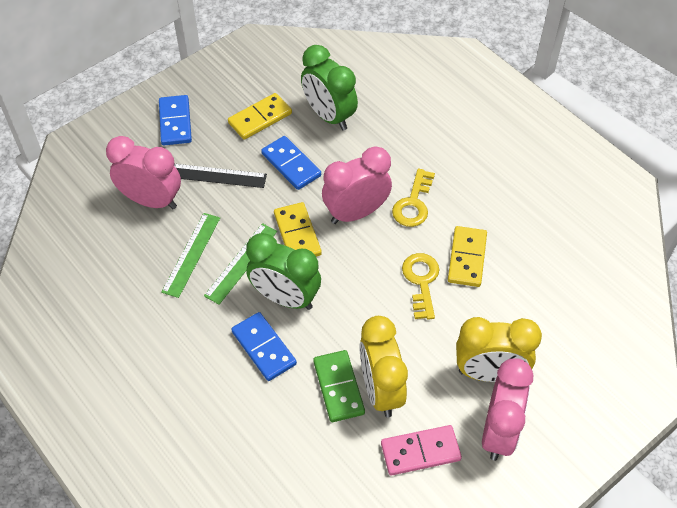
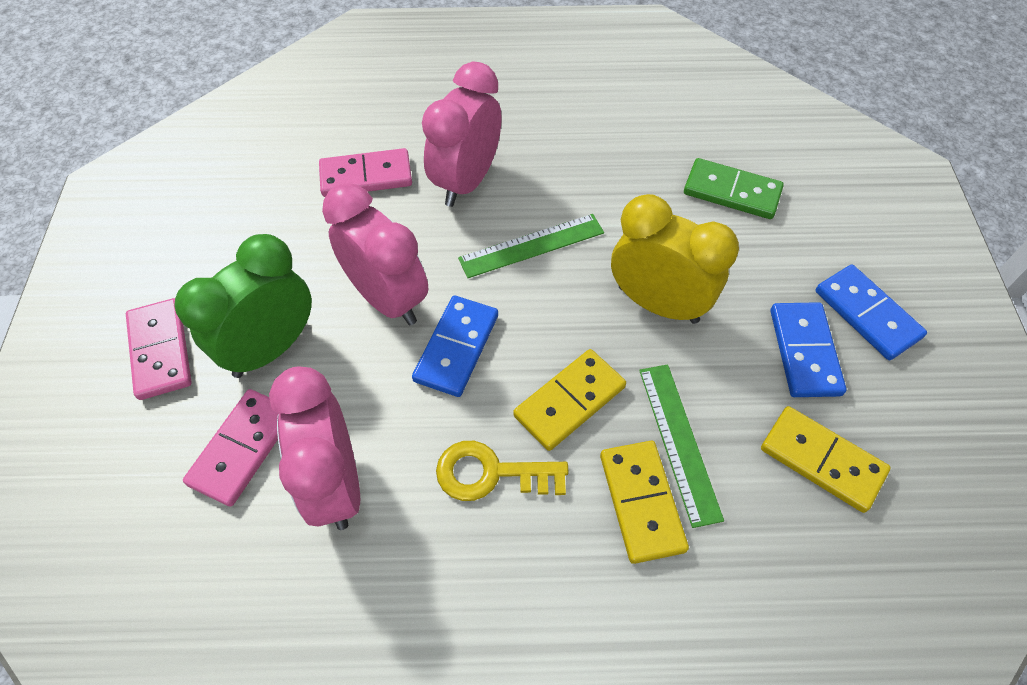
black ruler: 1 -> 0
green clock: 2 -> 1
pink domino: 1 -> 3
yellow clock: 2 -> 1
yellow key: 2 -> 1

